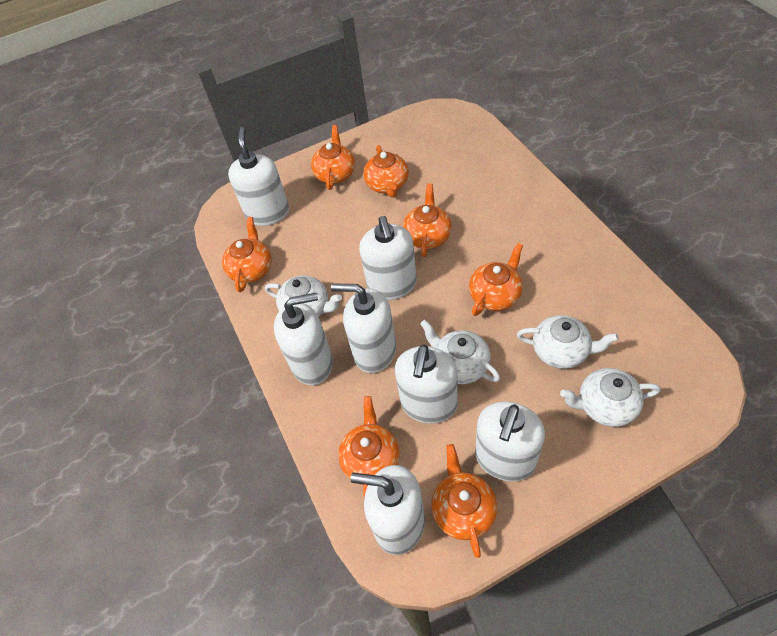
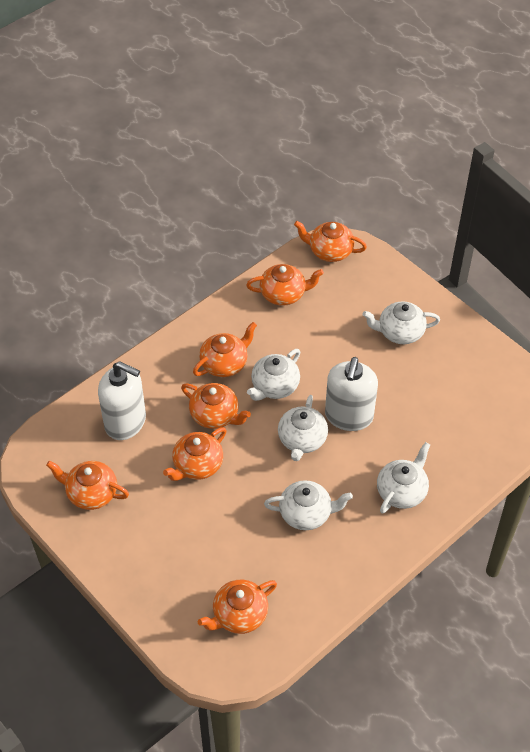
white soap dispenser: 7 -> 2
white teapot: 4 -> 5

